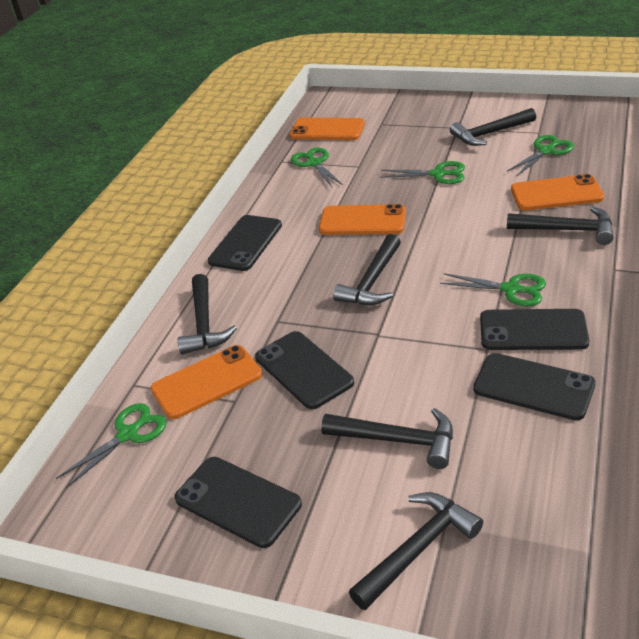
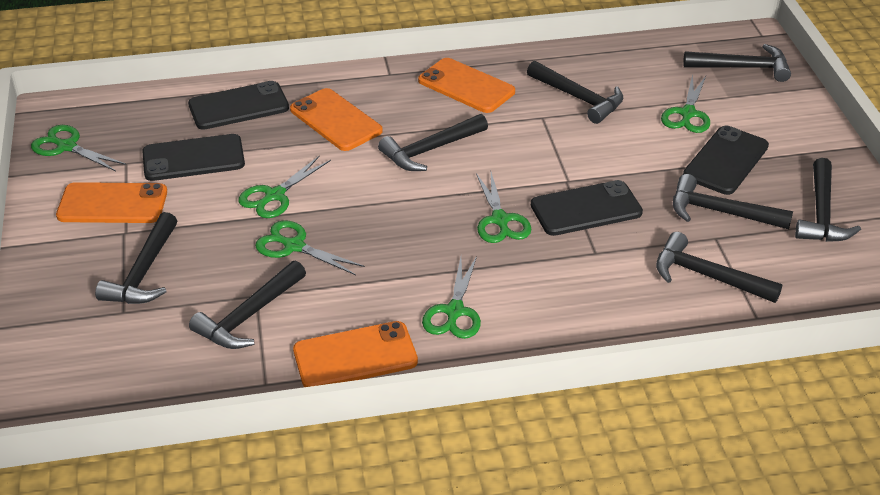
black hammer: 6 -> 8
black phone: 5 -> 4
green scissors: 5 -> 6

